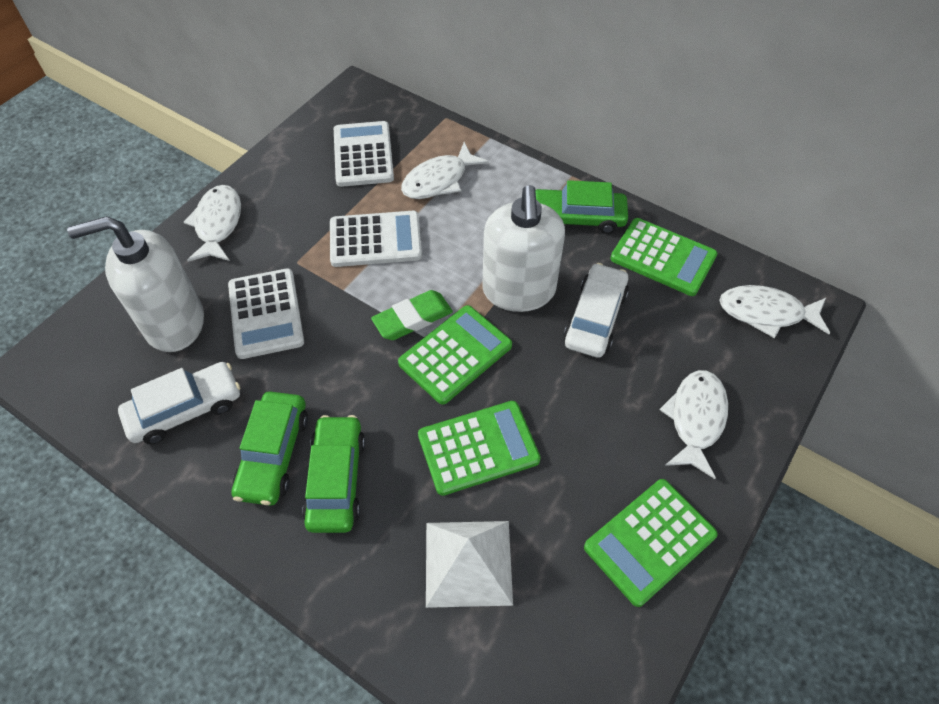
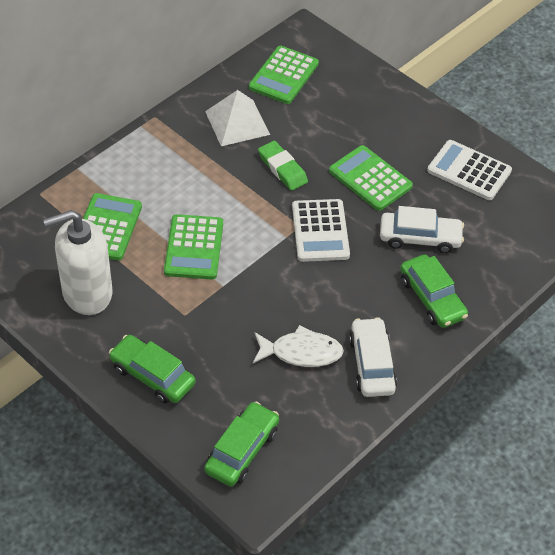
white calculator: 3 -> 2
white fish: 4 -> 1
white soap dispenser: 2 -> 1

